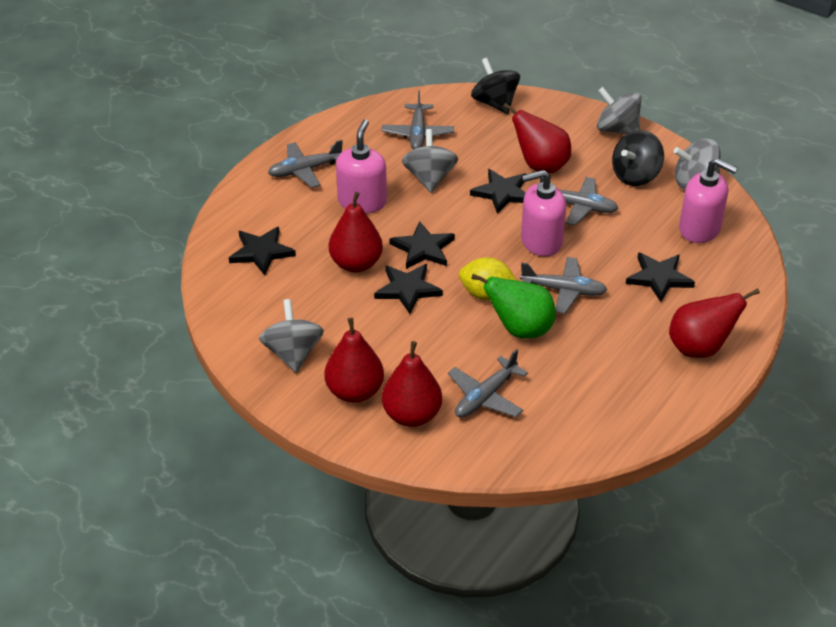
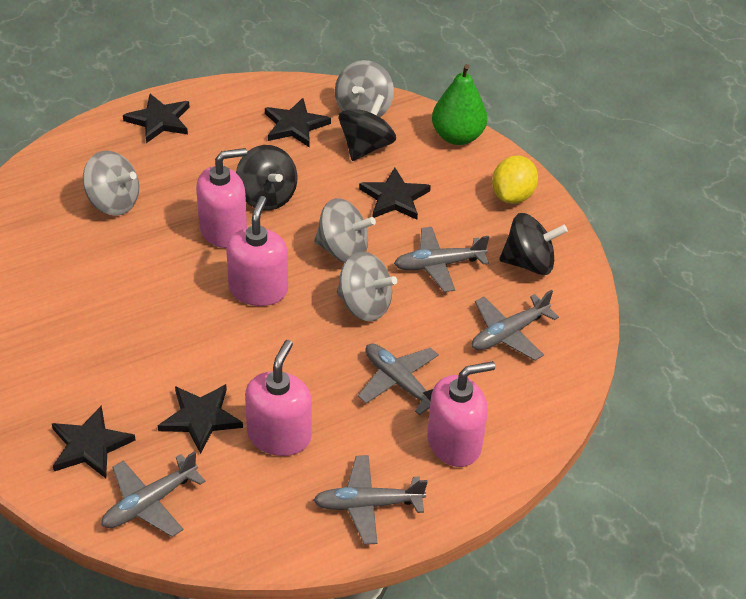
black spinning top: 2 -> 3
pink soap dispenser: 3 -> 4
red pear: 5 -> 0

